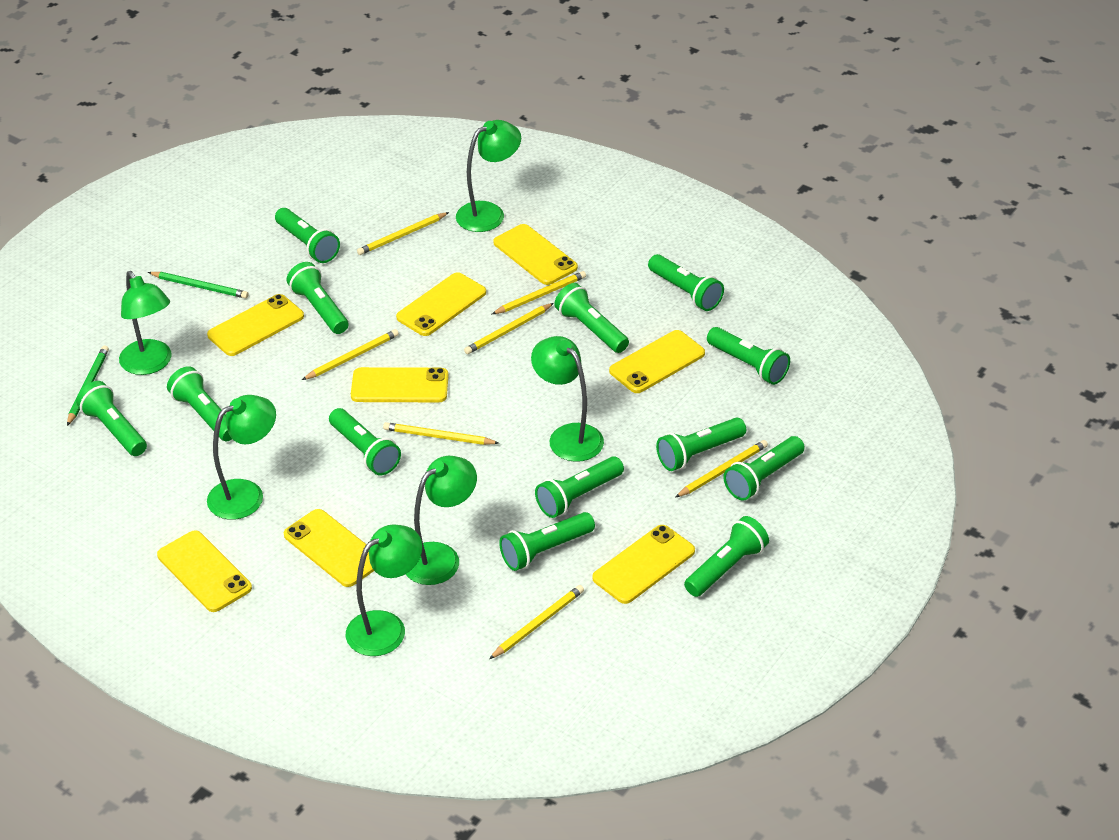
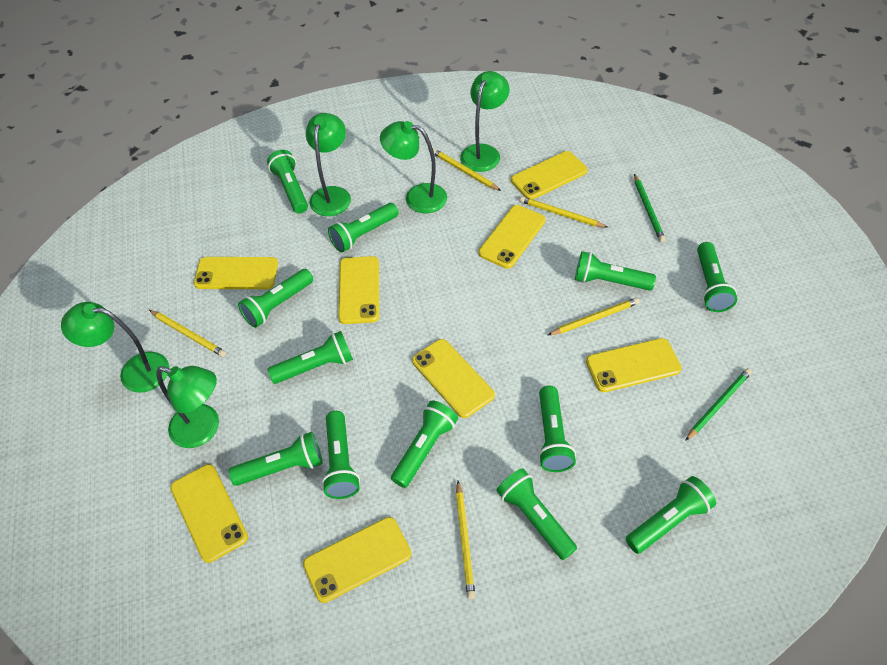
green flashlight: 13 -> 12
green lamp: 6 -> 5
yellow pencil: 7 -> 5

